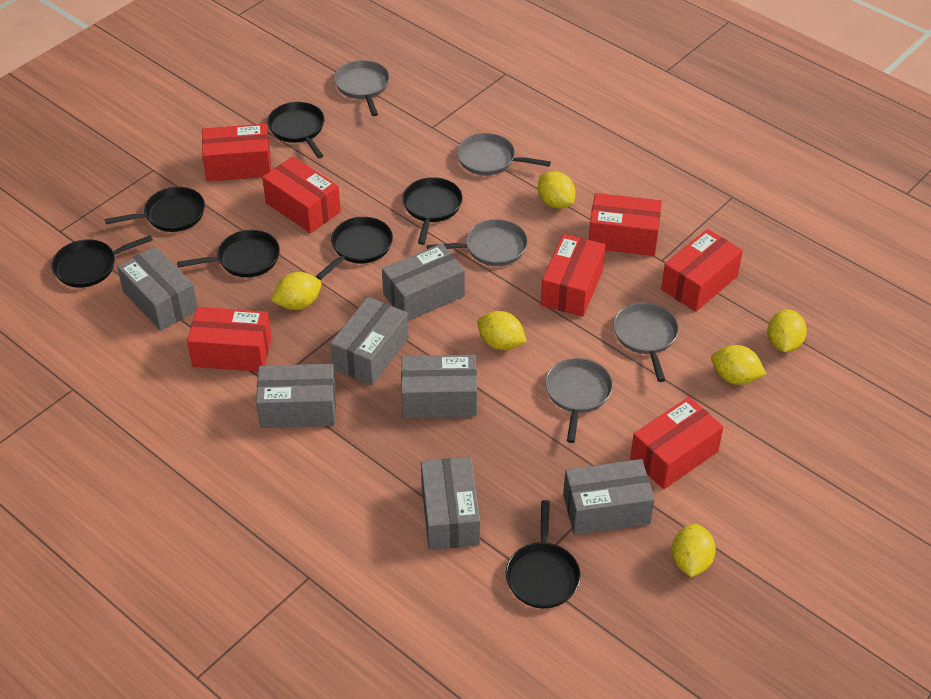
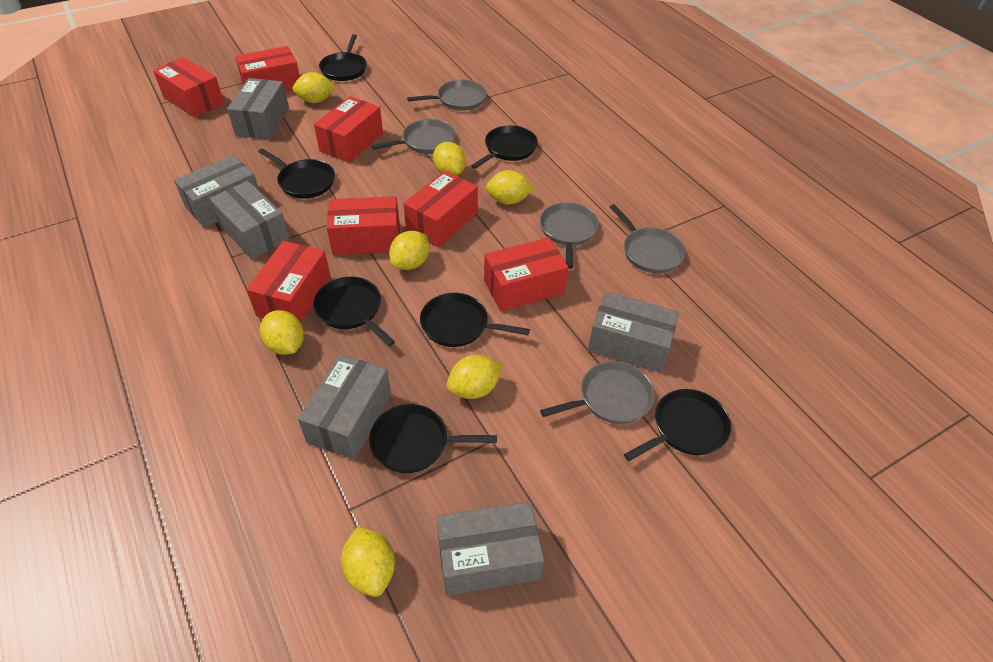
grey box: 7 -> 6
yellow lemon: 6 -> 7

